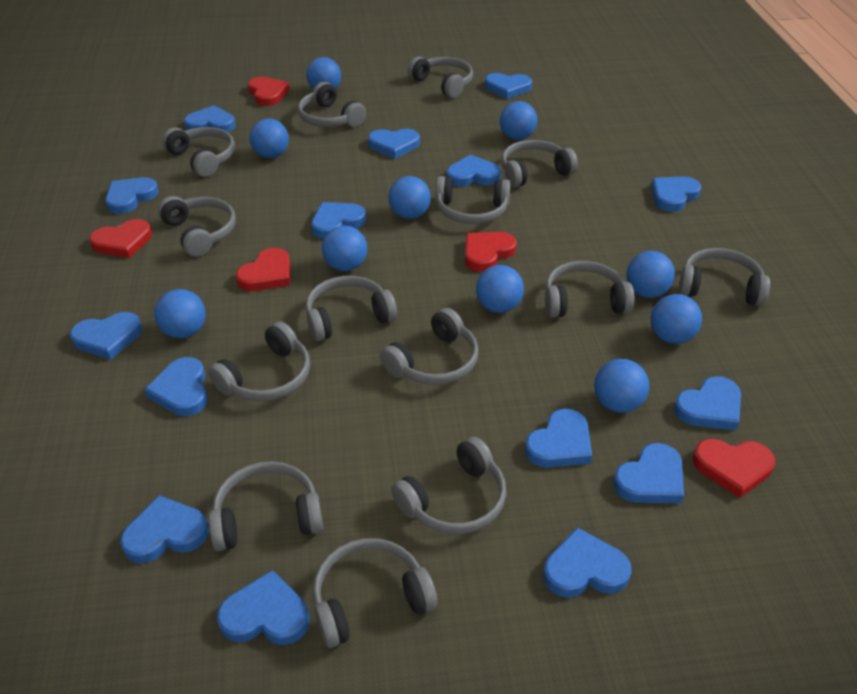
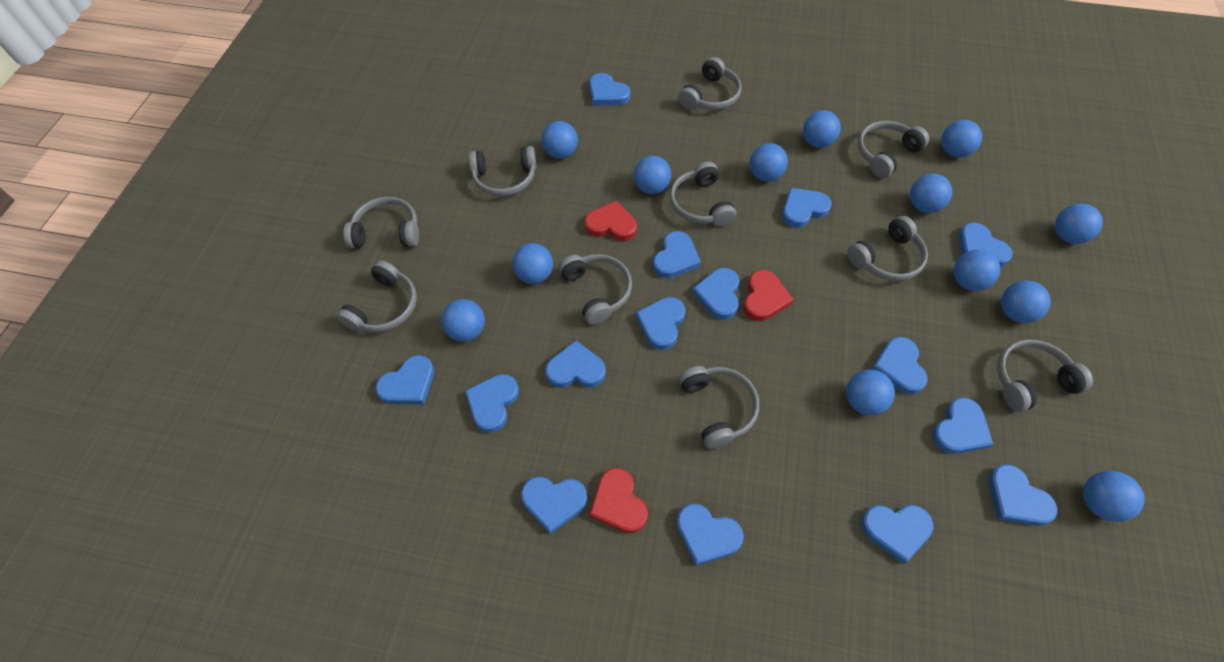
blue ball: 10 -> 13
grey headphones: 14 -> 10
red heart: 5 -> 3

